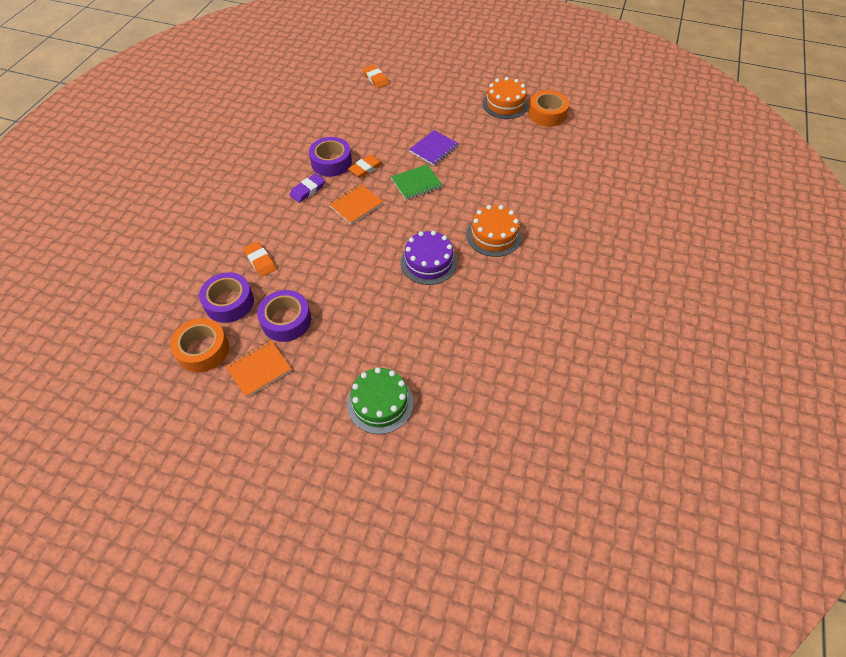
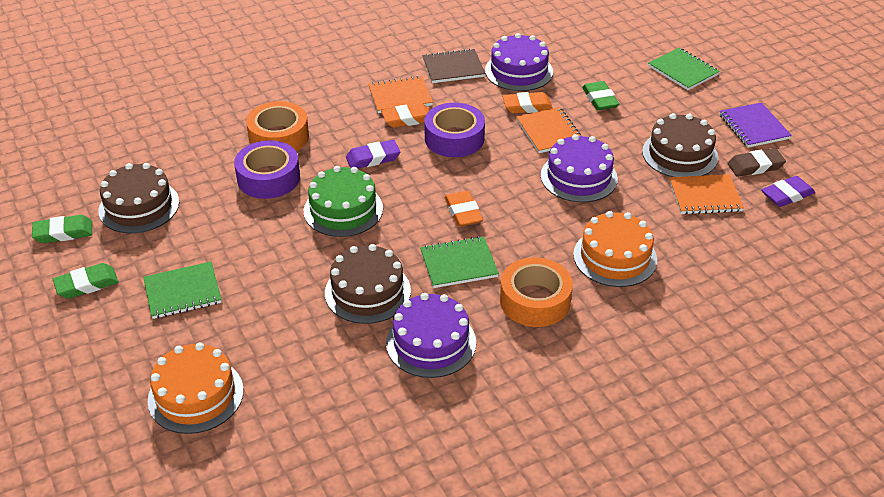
brown cake: 0 -> 3
brown eraser: 0 -> 1
brown notebook: 0 -> 1
green eraser: 0 -> 3
green notebook: 1 -> 3
orange notebook: 2 -> 3
purple cake: 1 -> 3
purple eraser: 1 -> 2
purple tape: 3 -> 2

